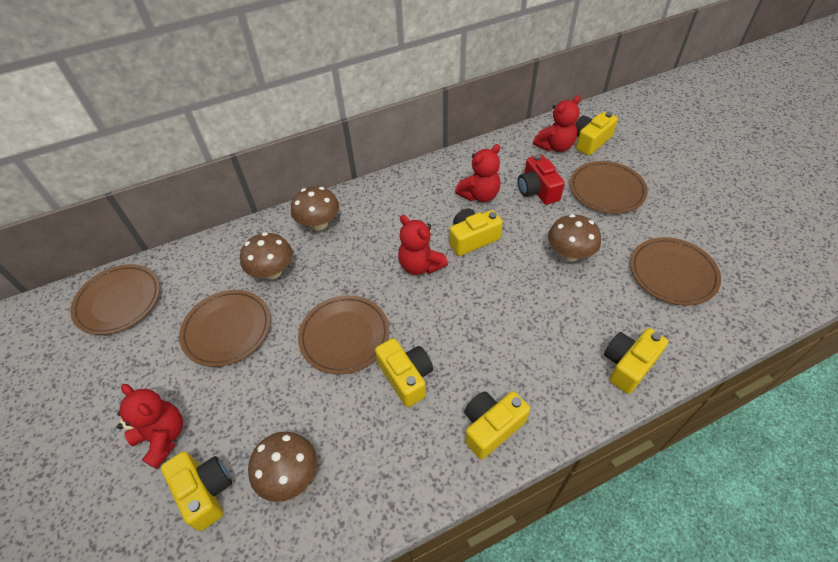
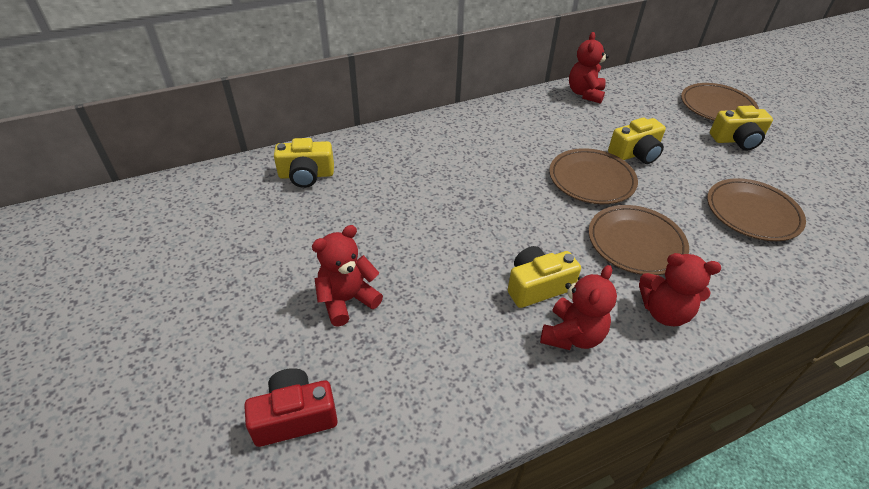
brown mushroom: 4 -> 0
brown plate: 5 -> 4
yellow camera: 6 -> 4

